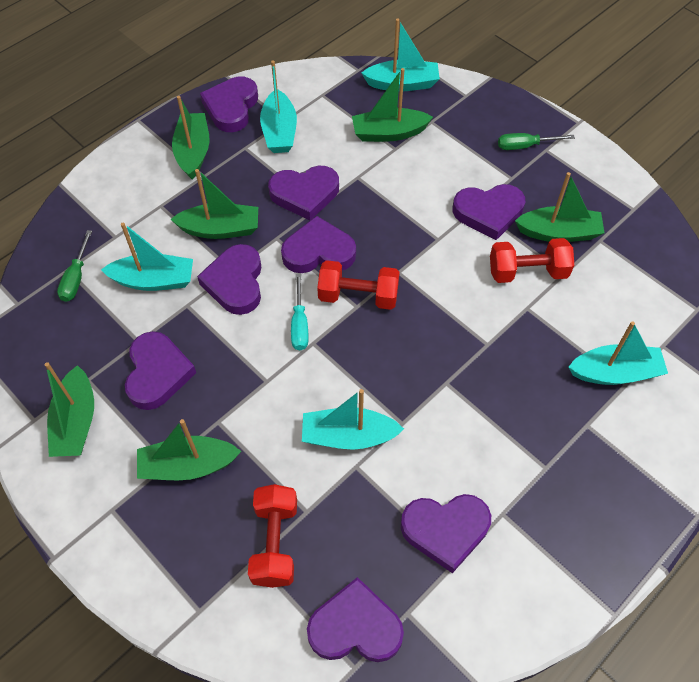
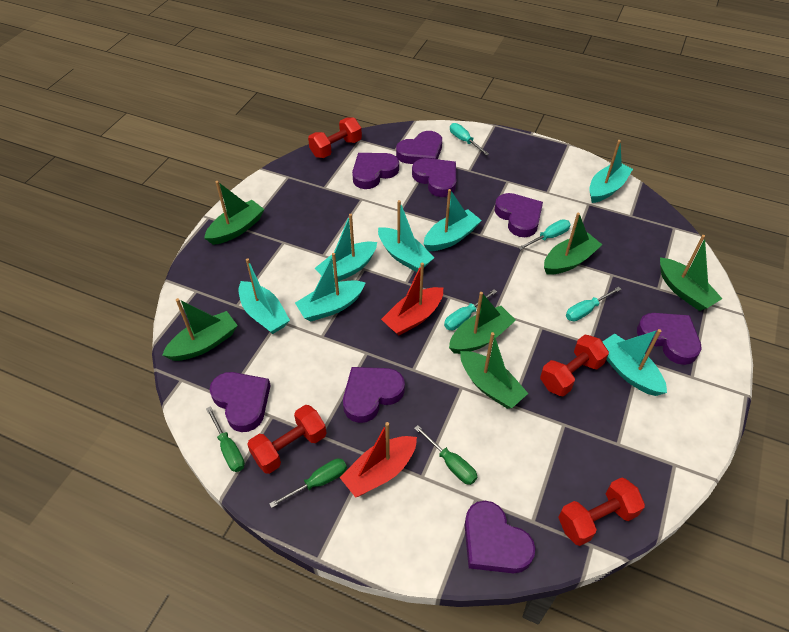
green screwdriver: 2 -> 3
red boat: 0 -> 2
red dumbbell: 3 -> 4
turquoise boat: 5 -> 7
turquoise screwdriver: 1 -> 4

